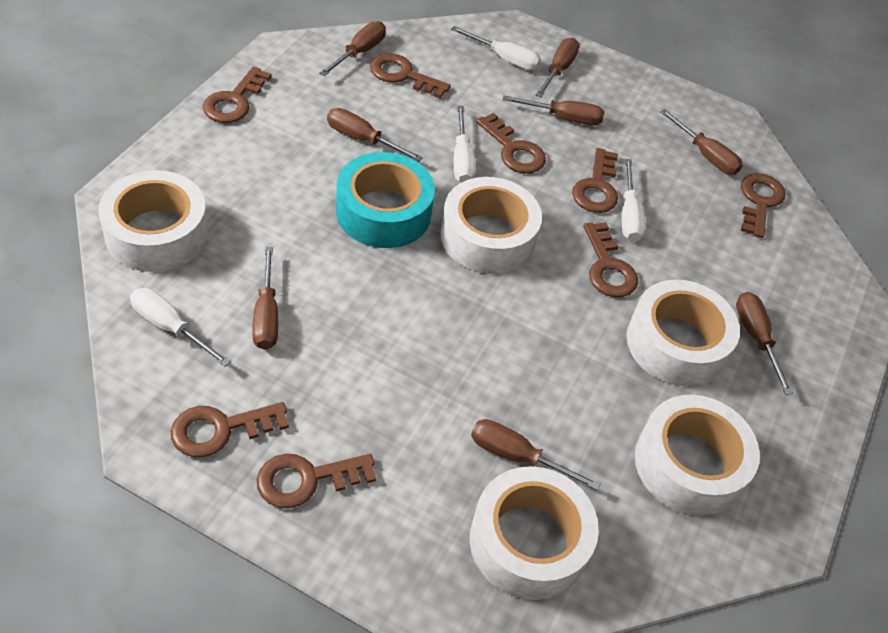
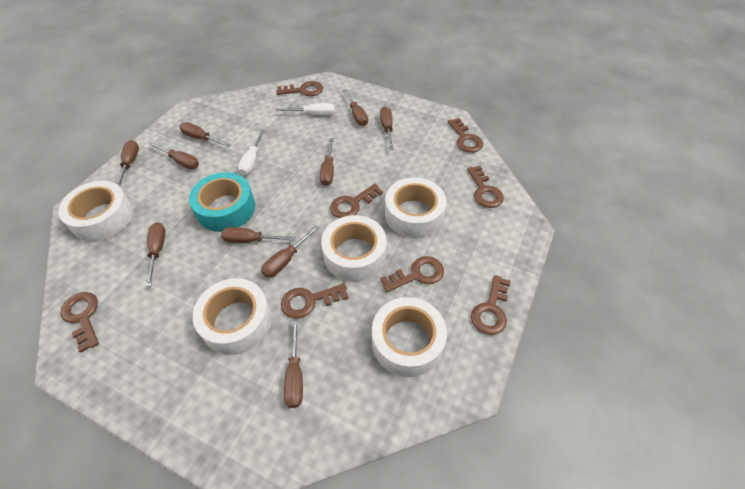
brown screwdriver: 8 -> 10
white screwdriver: 4 -> 2

